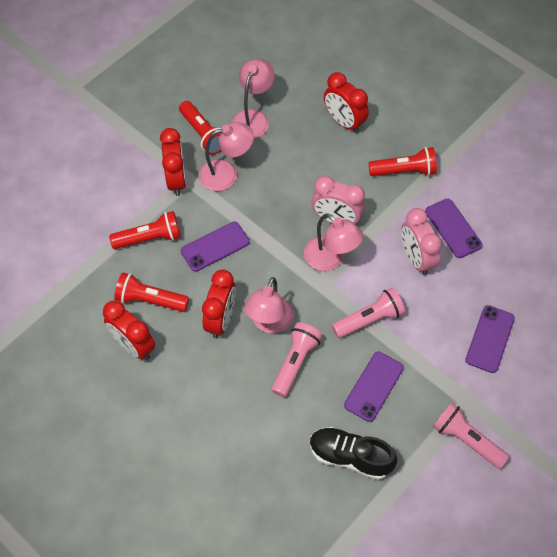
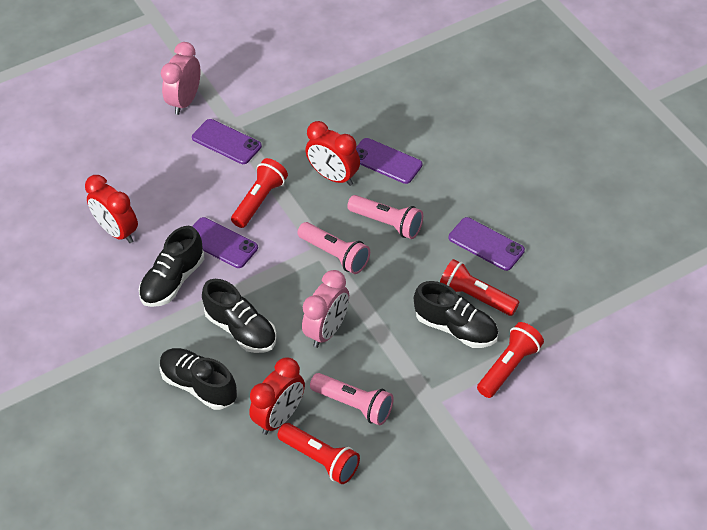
black shoe: 1 -> 4
pink lamp: 4 -> 0
red clock: 4 -> 3

